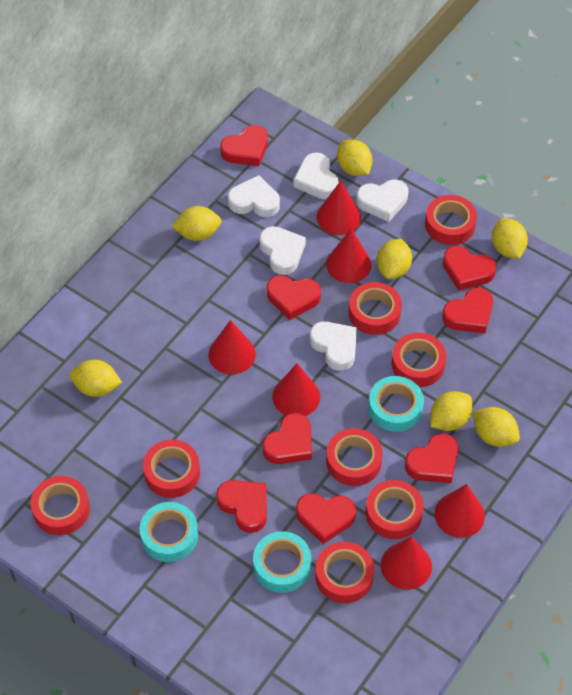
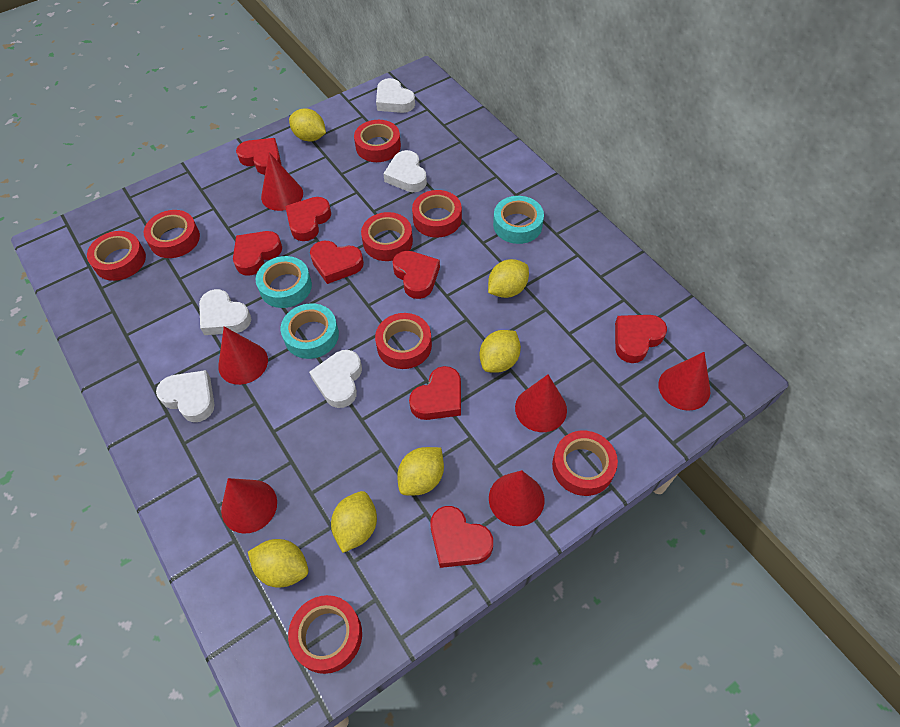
yellow lemon: 7 -> 6

